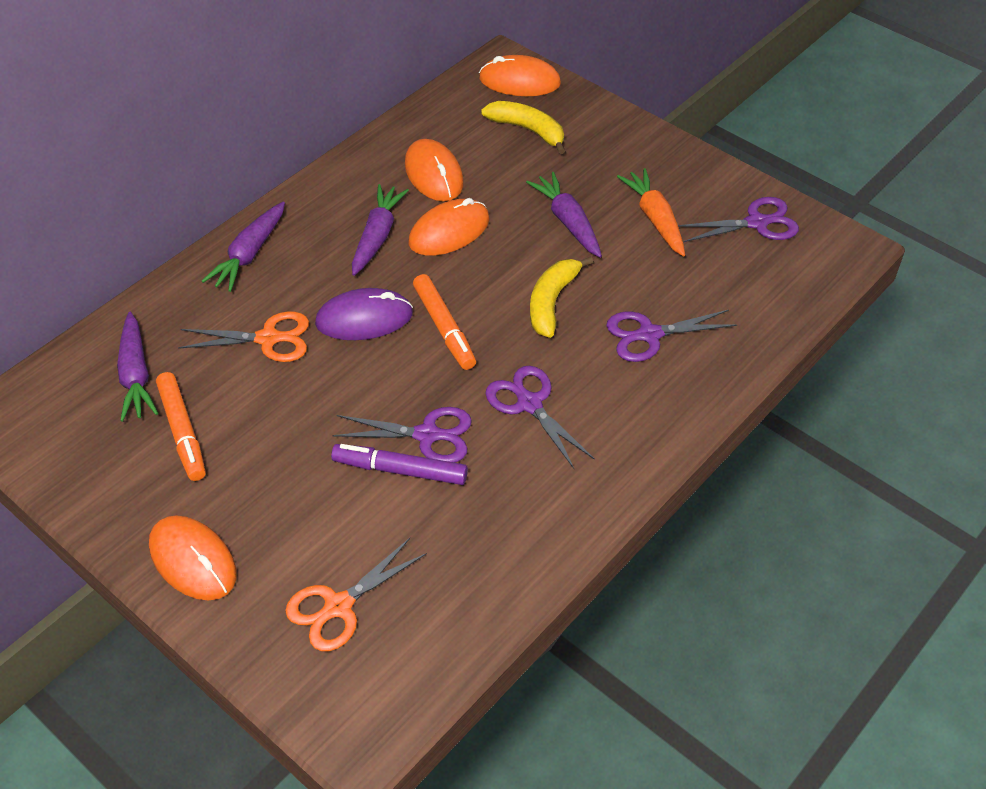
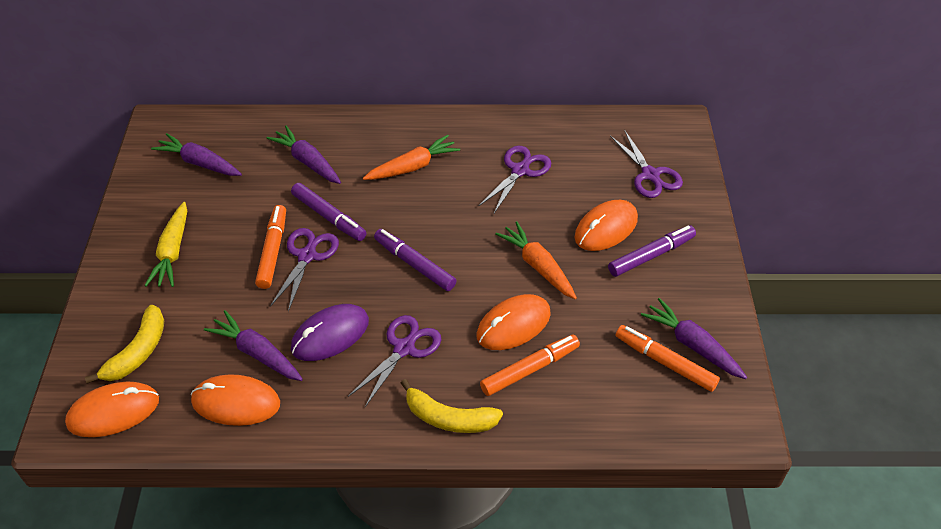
orange carrot: 1 -> 2
orange marker: 2 -> 3
orange scissors: 2 -> 0
purple marker: 1 -> 3
yellow carrot: 0 -> 1

